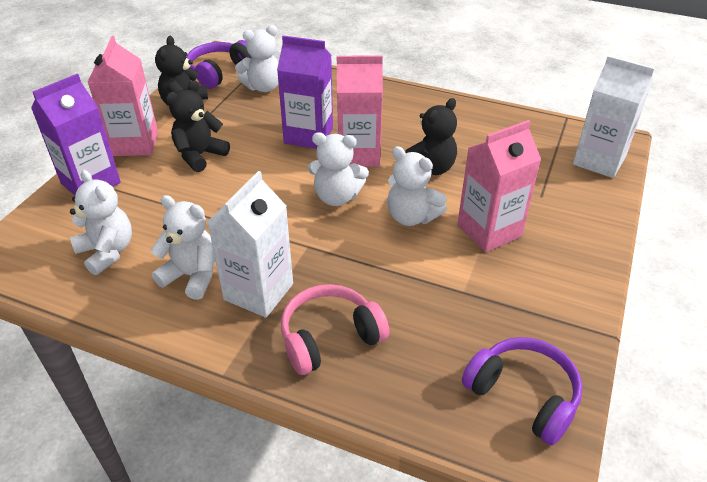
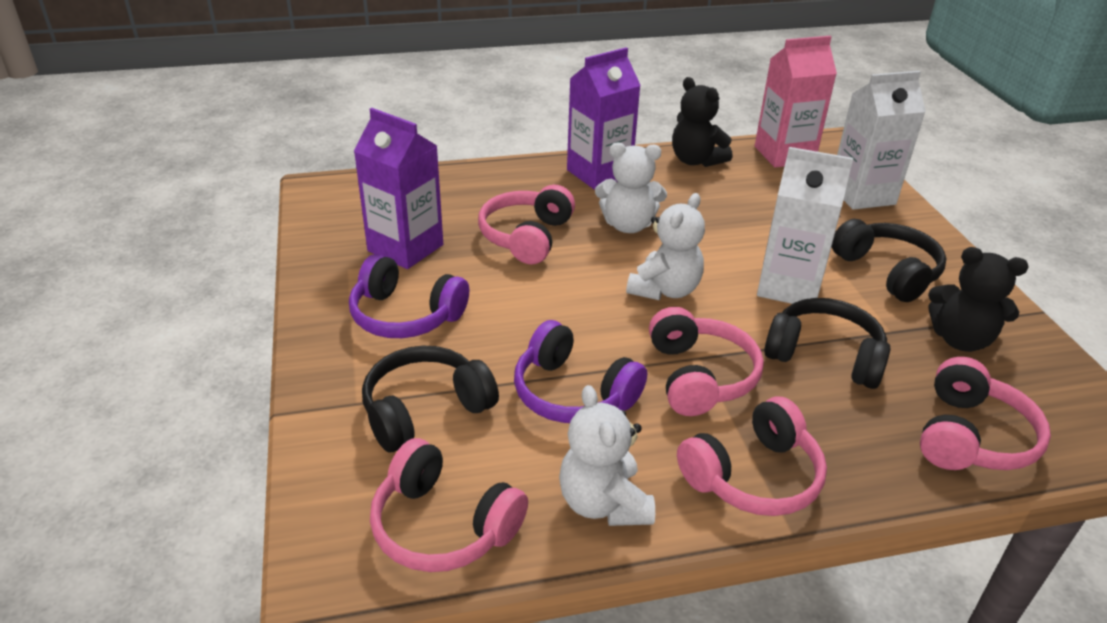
black headphones: 0 -> 3
black teddy bear: 3 -> 2
pink carton: 3 -> 1
pink headphones: 1 -> 5
white teddy bear: 5 -> 3

